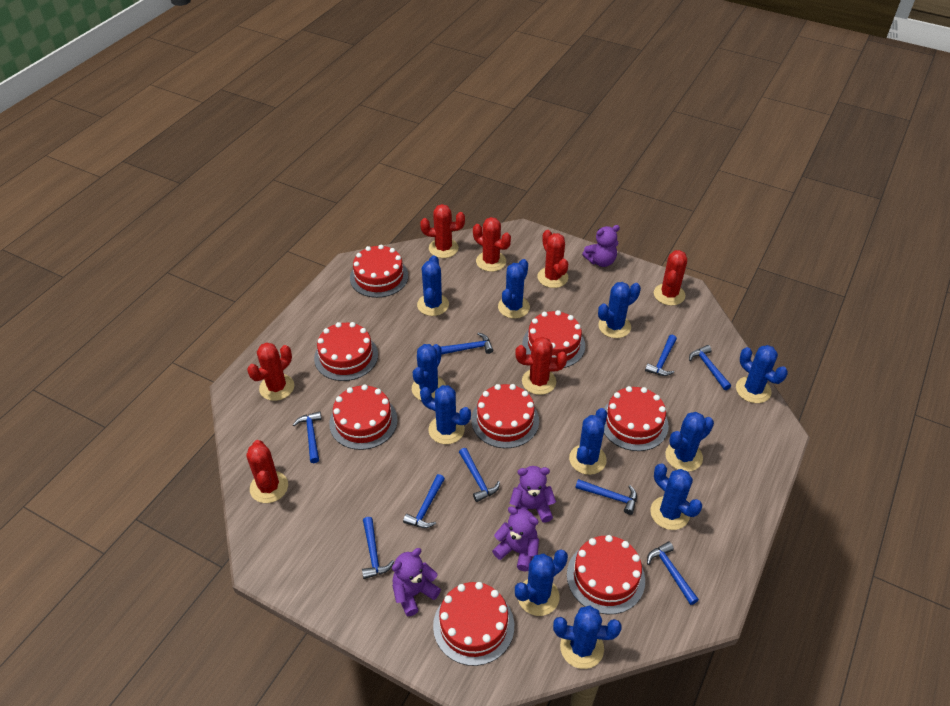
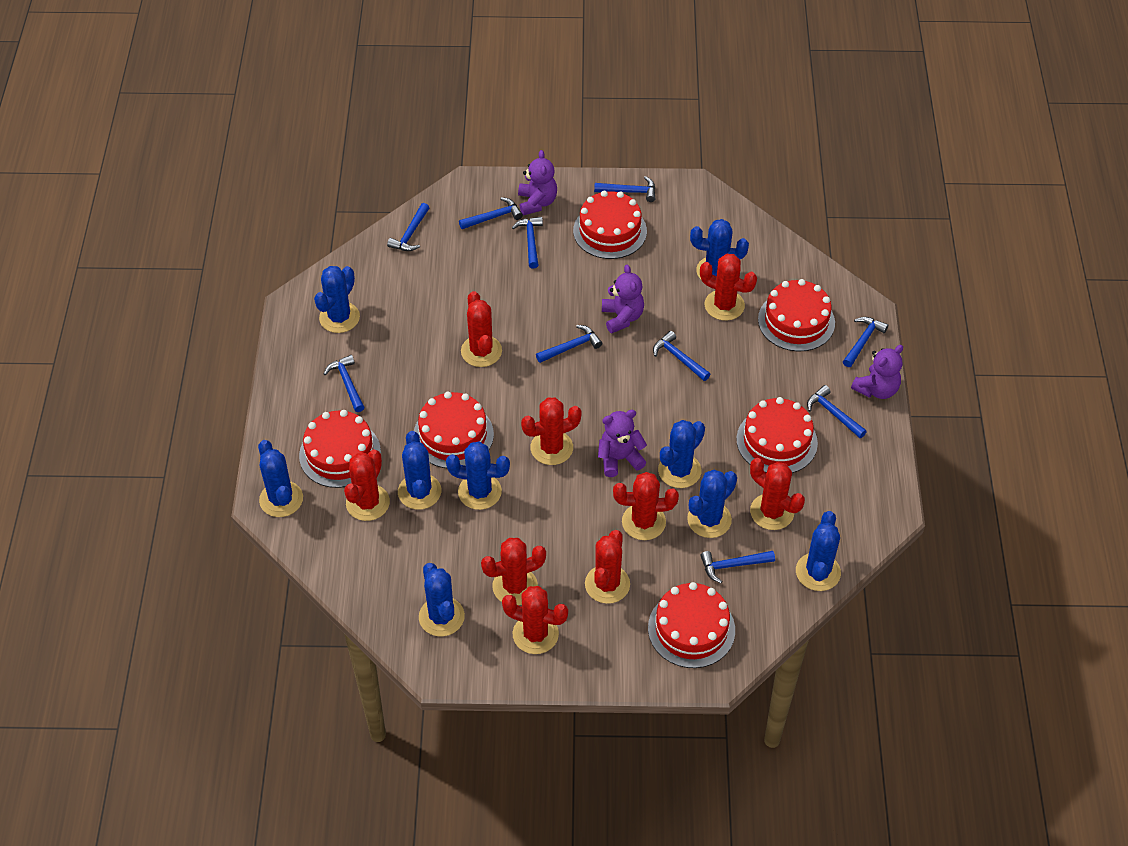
blue cactus: 11 -> 9
blue hammer: 9 -> 10
red cactus: 7 -> 9
red cake: 8 -> 6

